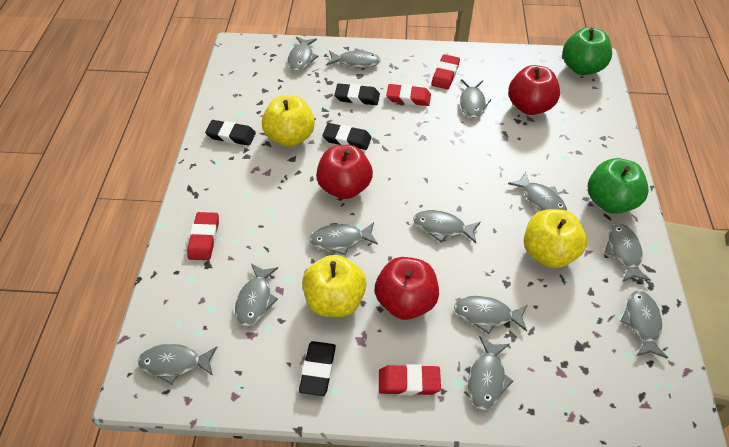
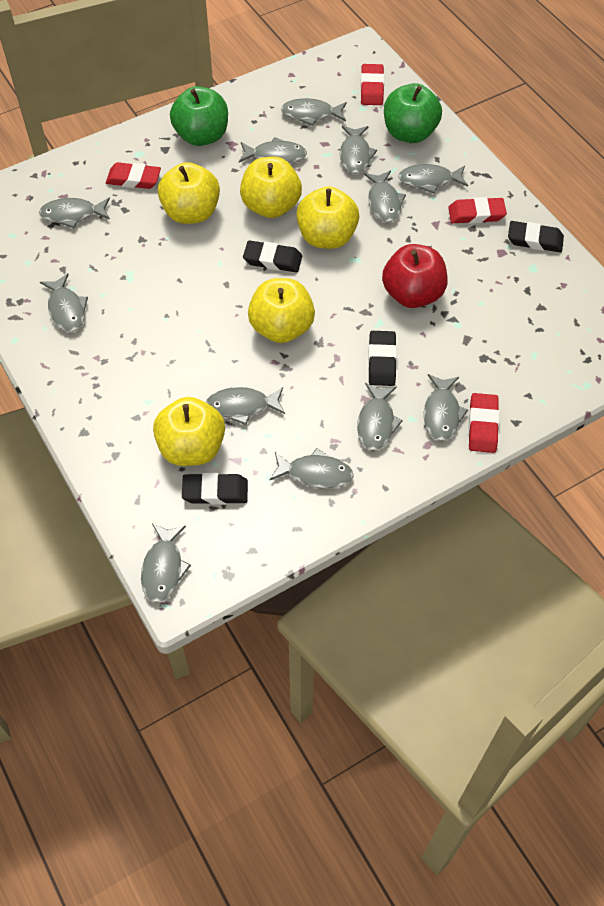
red apple: 3 -> 1
yellow apple: 3 -> 5

